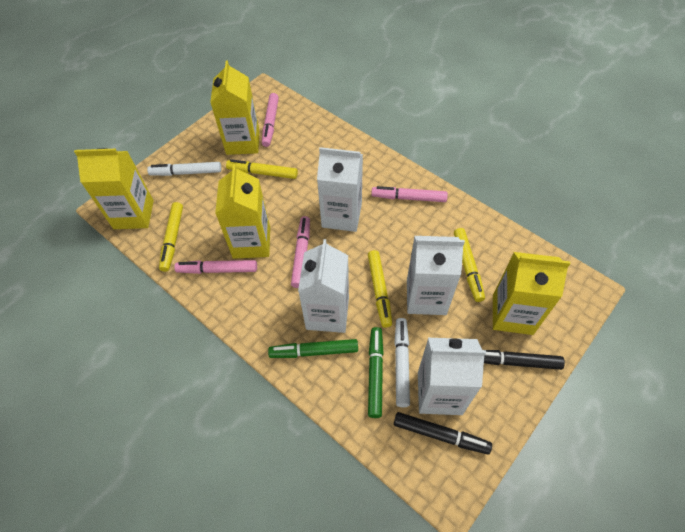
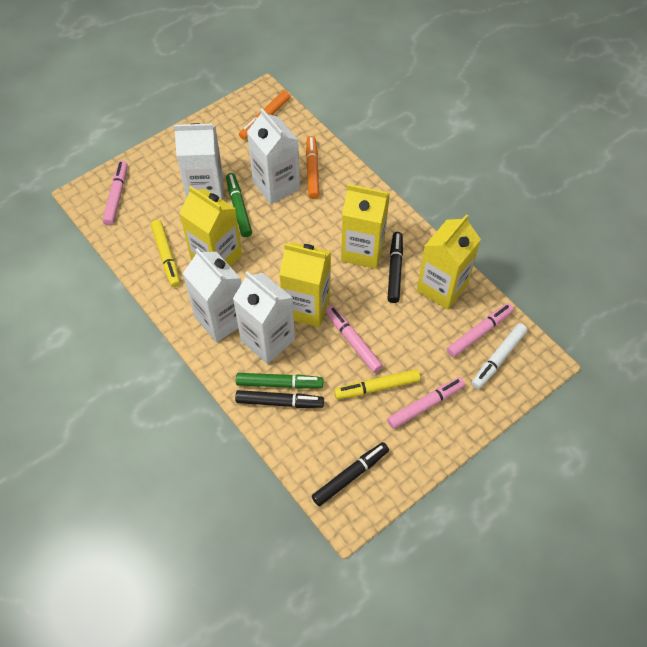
black marker: 2 -> 3
orange marker: 0 -> 2
white marker: 2 -> 1
yellow marker: 4 -> 2

